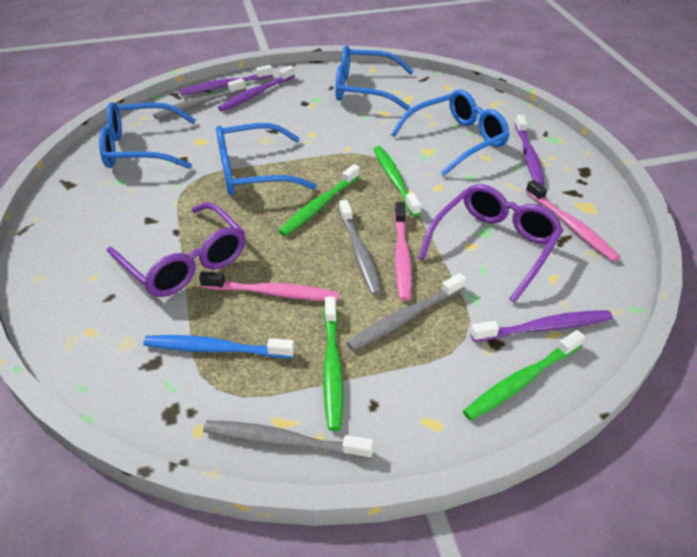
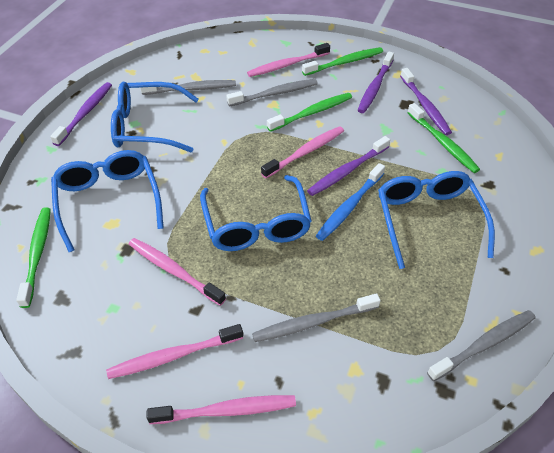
pink toothbrush: 3 -> 5
purple glasses: 2 -> 0

